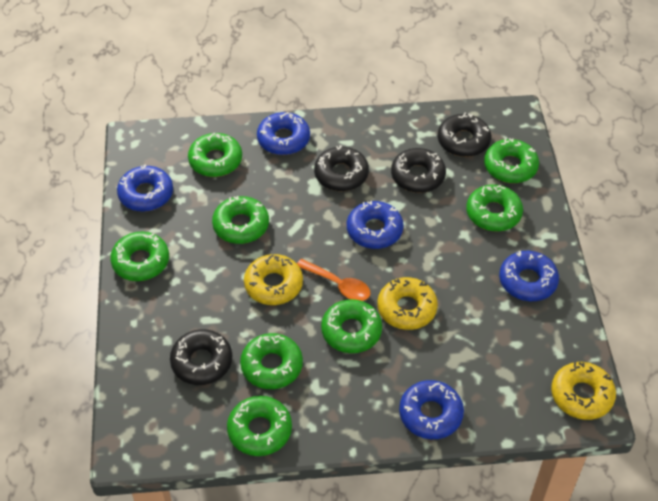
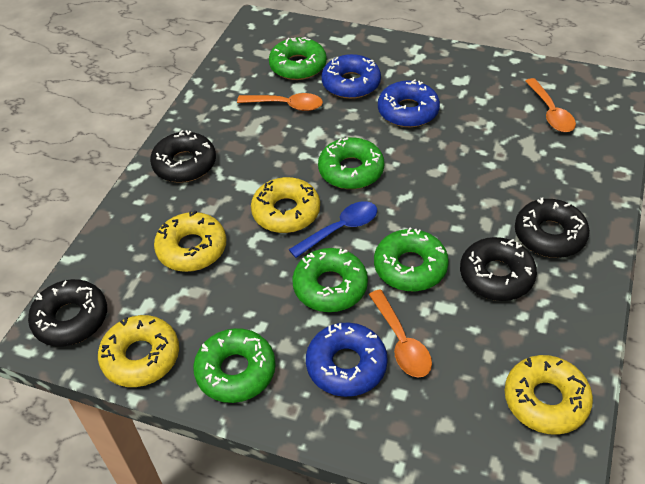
blue donut: 5 -> 3
blue spoon: 0 -> 1
green donut: 8 -> 5
orange spoon: 1 -> 3
yellow donut: 3 -> 4

